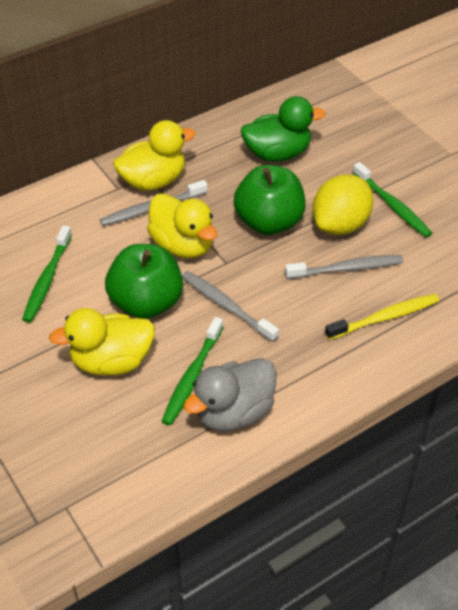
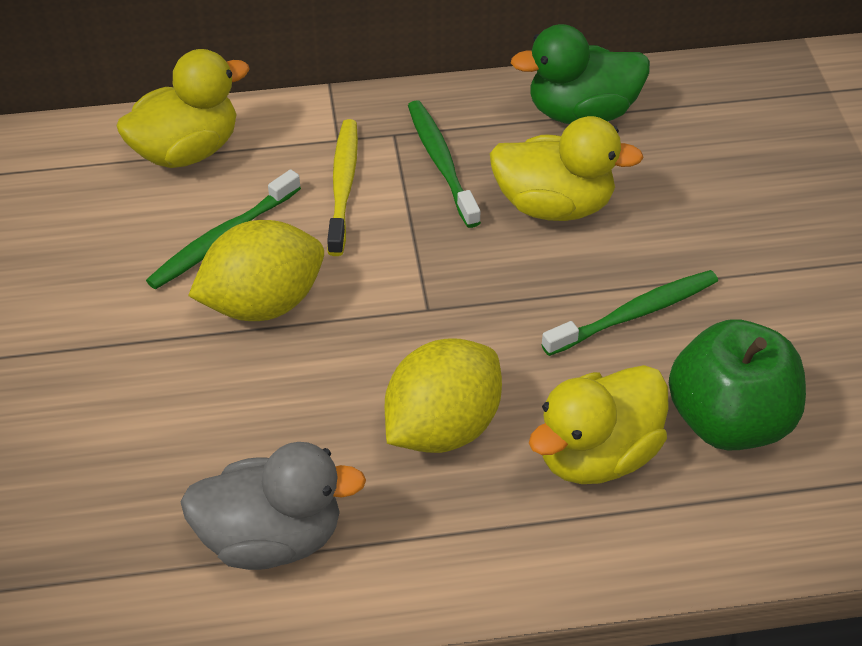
green apple: 2 -> 1
grey toothbrush: 3 -> 0
yellow lemon: 1 -> 2

